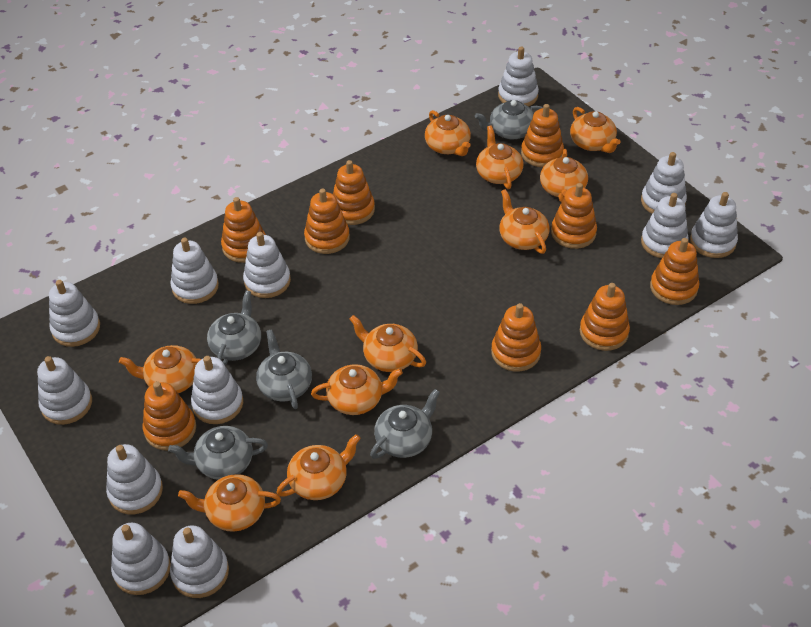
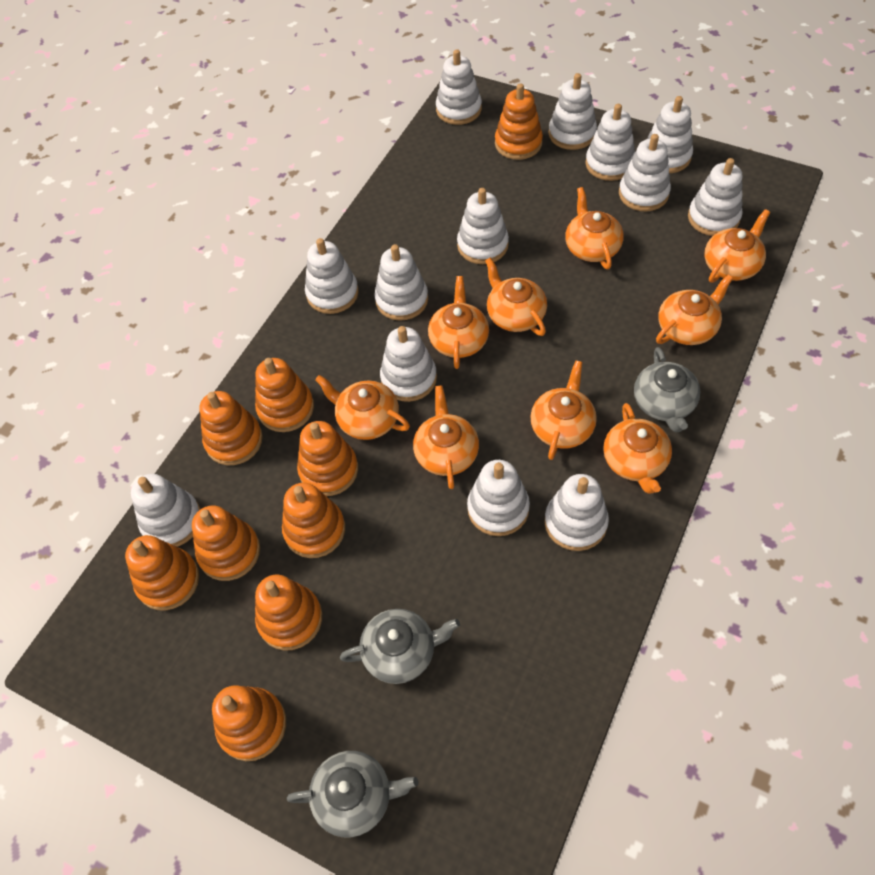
grey teapot: 5 -> 3
orange teapot: 10 -> 9
white stacking toy: 12 -> 13

